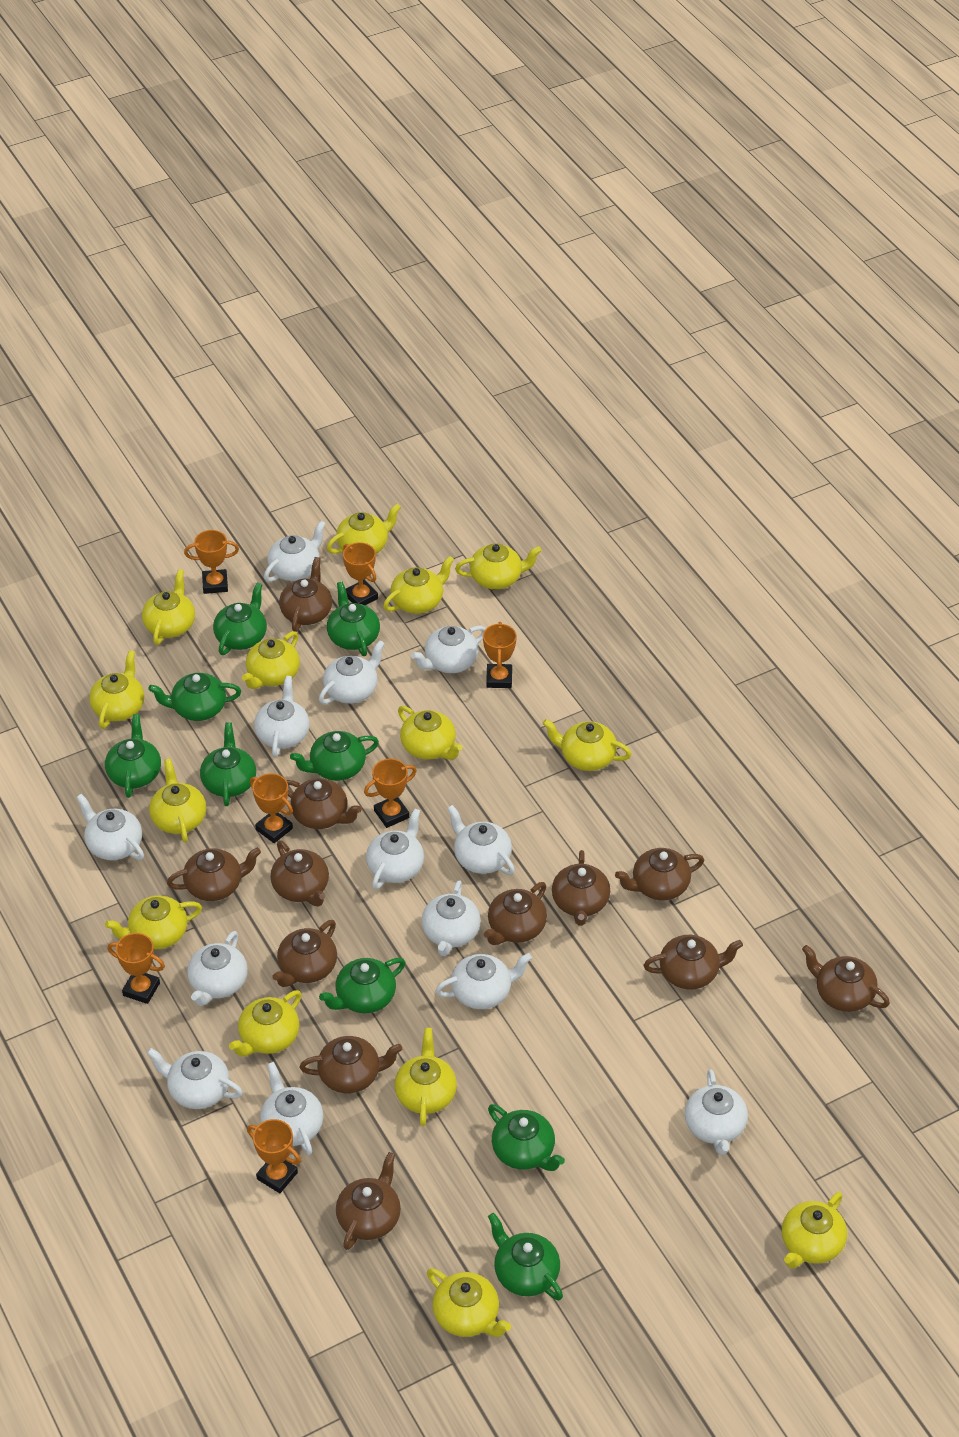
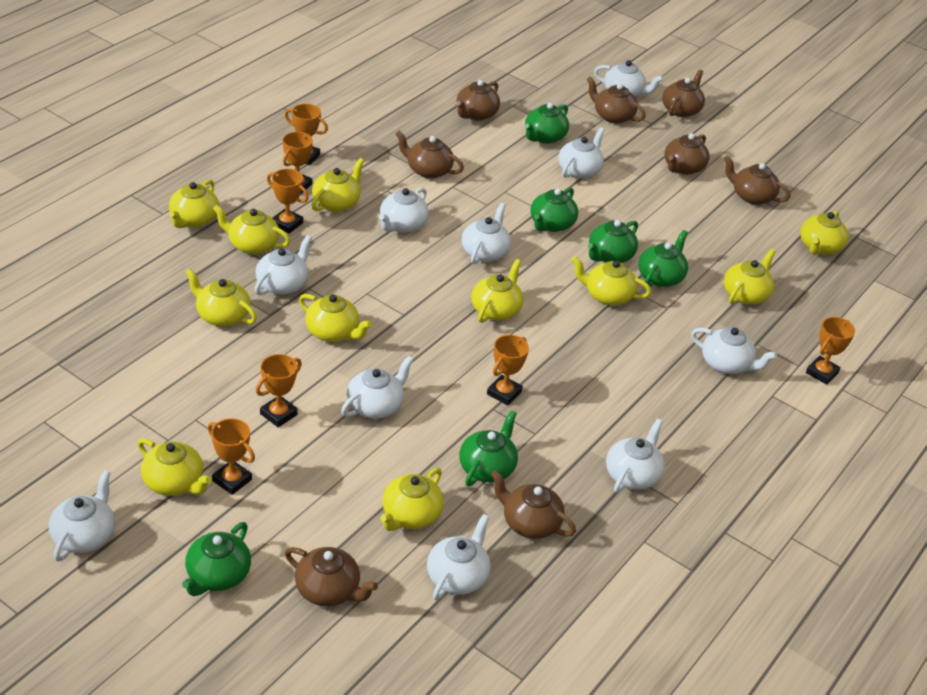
brown teapot: 12 -> 8
green teapot: 9 -> 6
white teapot: 13 -> 10
yellow teapot: 14 -> 11

